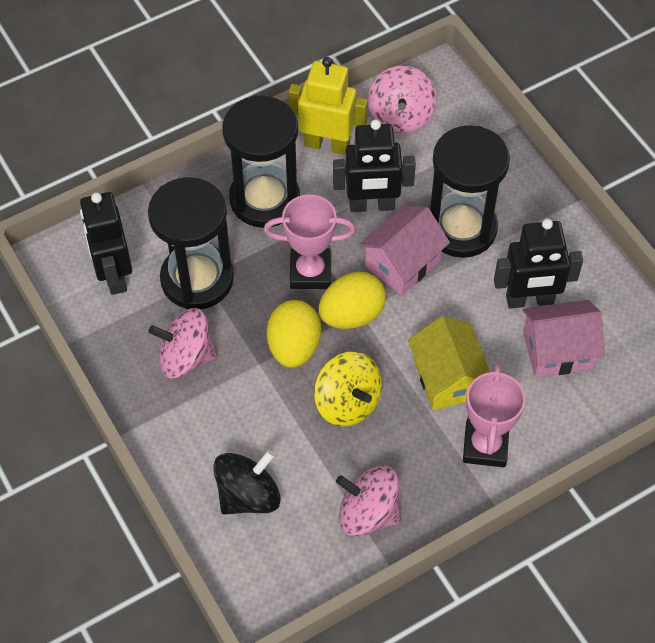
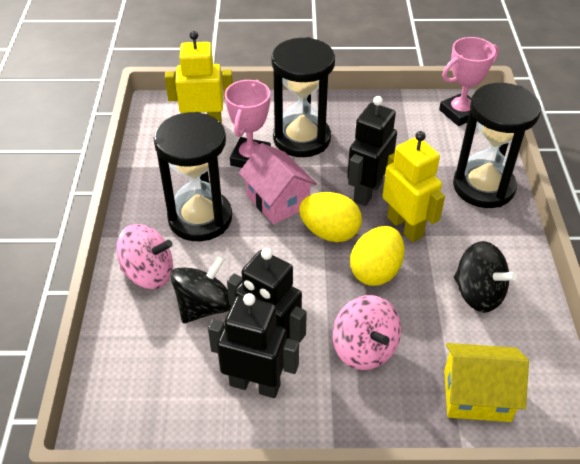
black spinning top: 1 -> 2
pink house: 2 -> 1
pink spinning top: 3 -> 2
yellow robot: 1 -> 2
yellow spinning top: 1 -> 0

